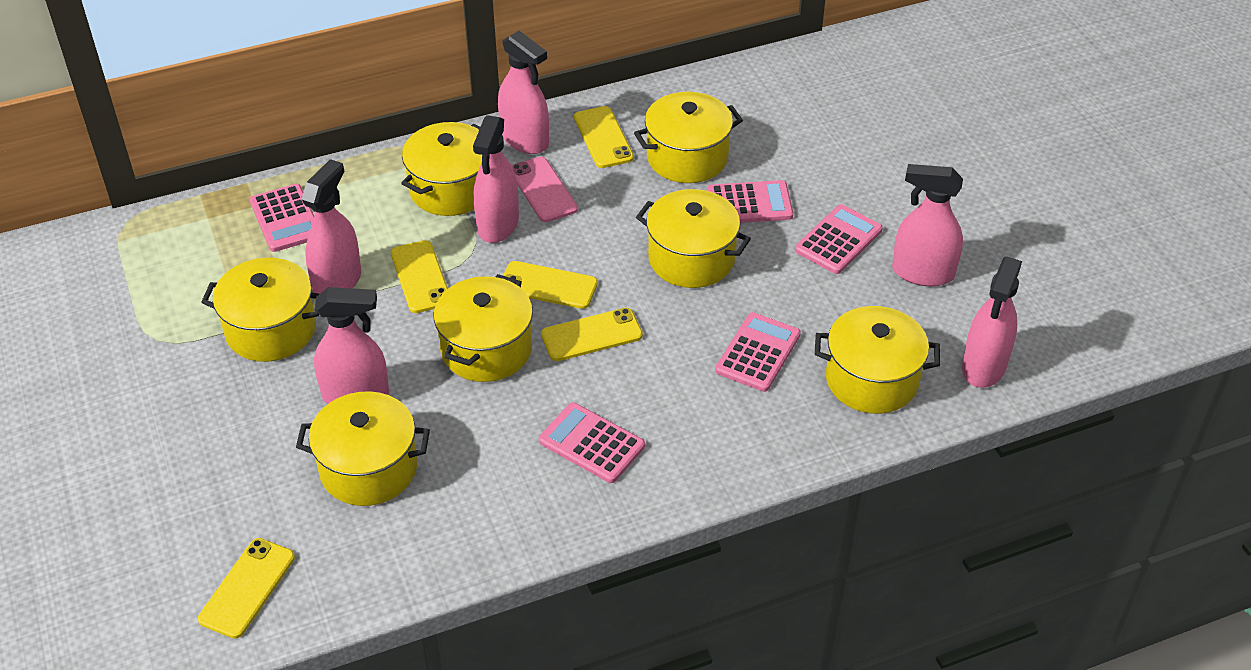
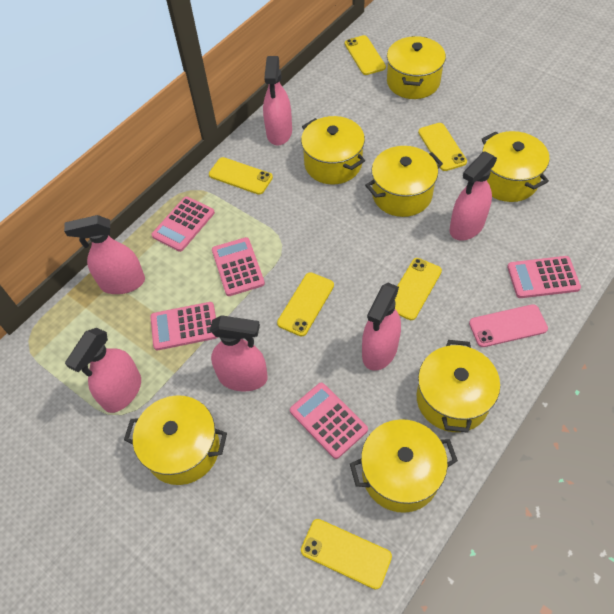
yellow phone: 5 -> 6

